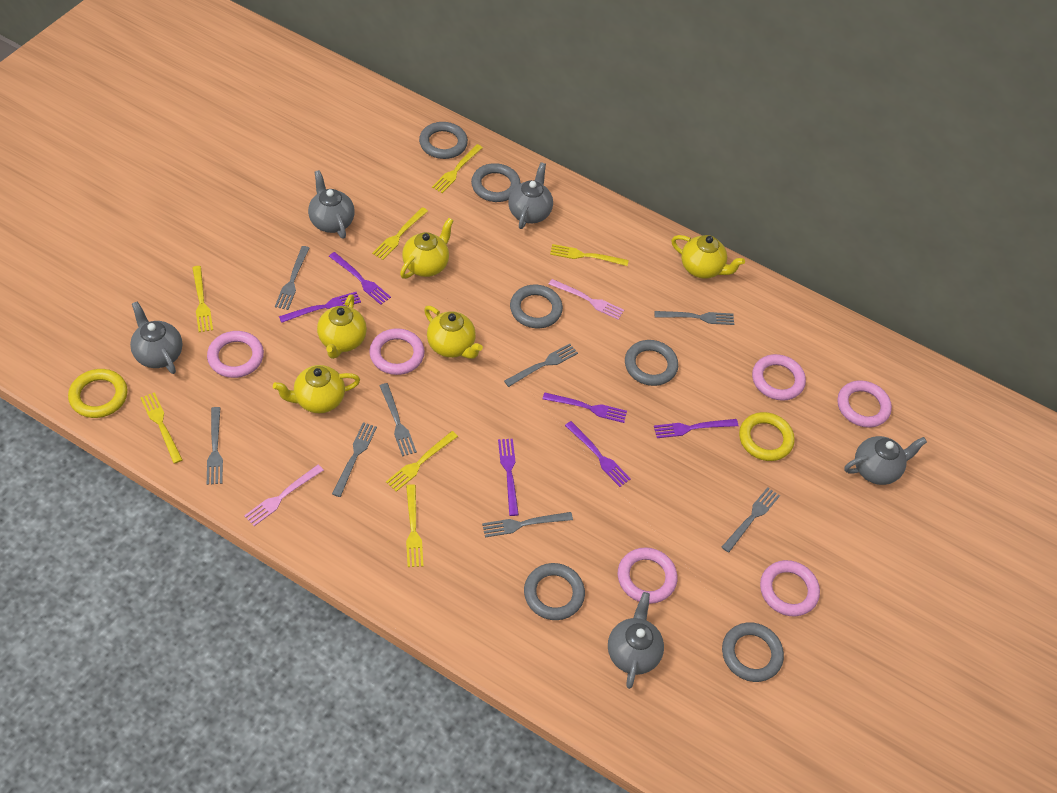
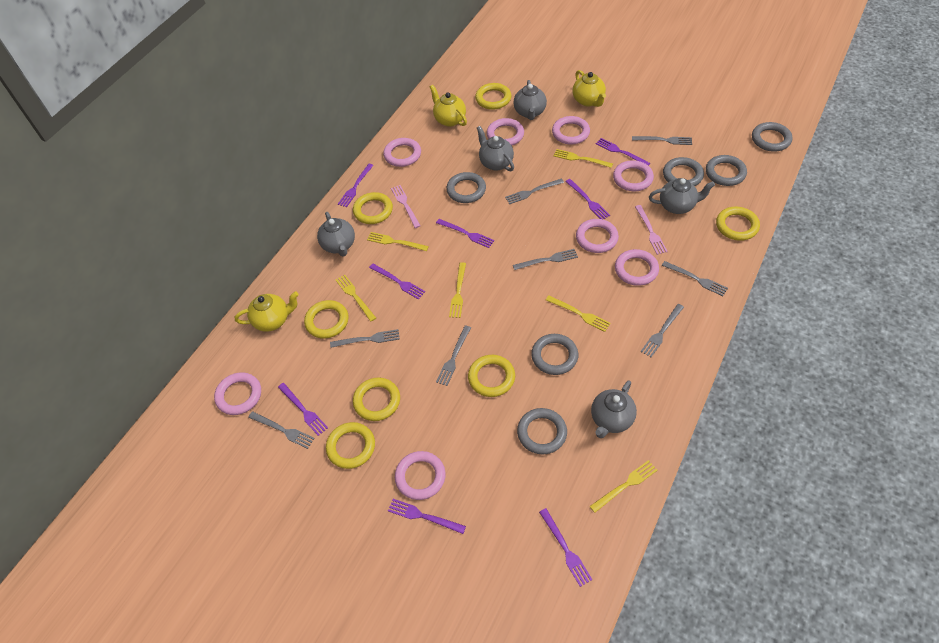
pink ring: 6 -> 8
purple fork: 6 -> 8
yellow fork: 7 -> 6
yellow ring: 2 -> 7
yellow teapot: 5 -> 3

